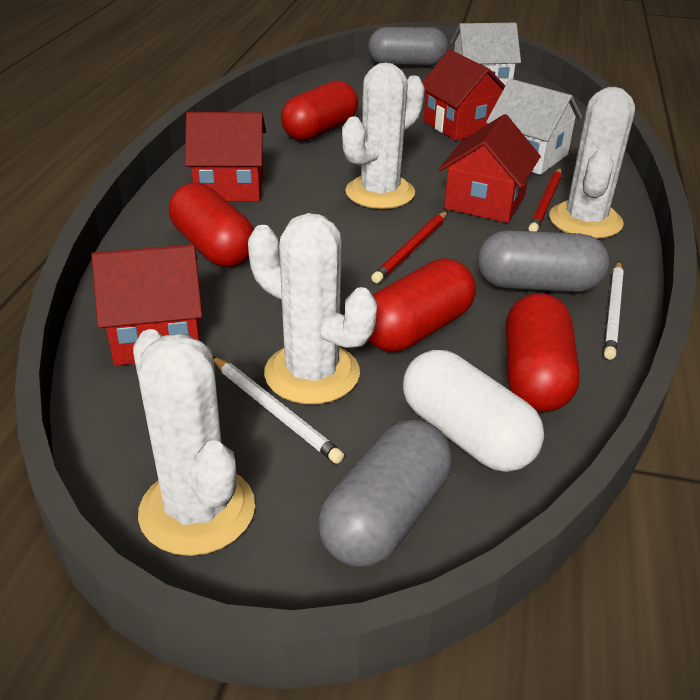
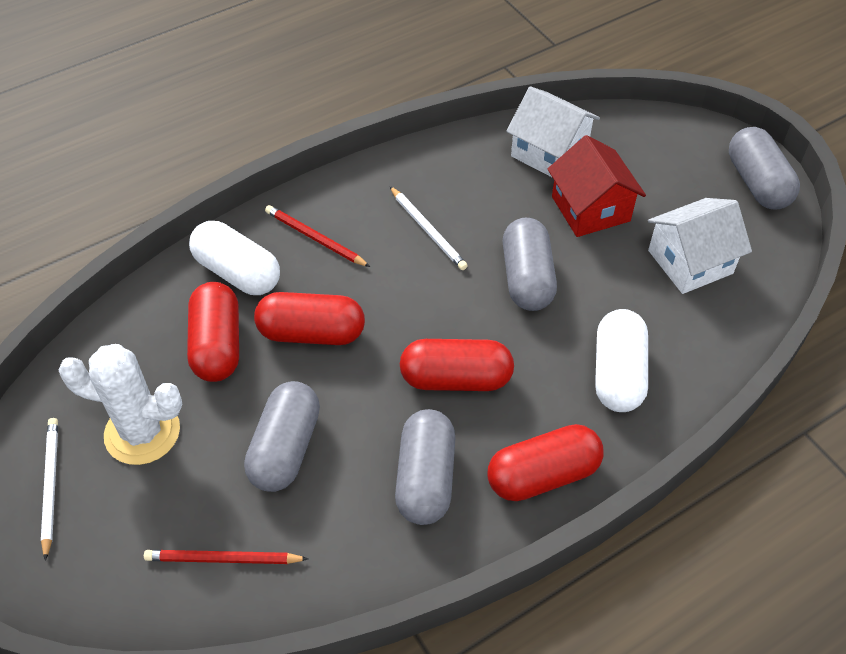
grey capsule: 3 -> 4
red house: 4 -> 1
white cactus: 4 -> 1
white capsule: 1 -> 2

